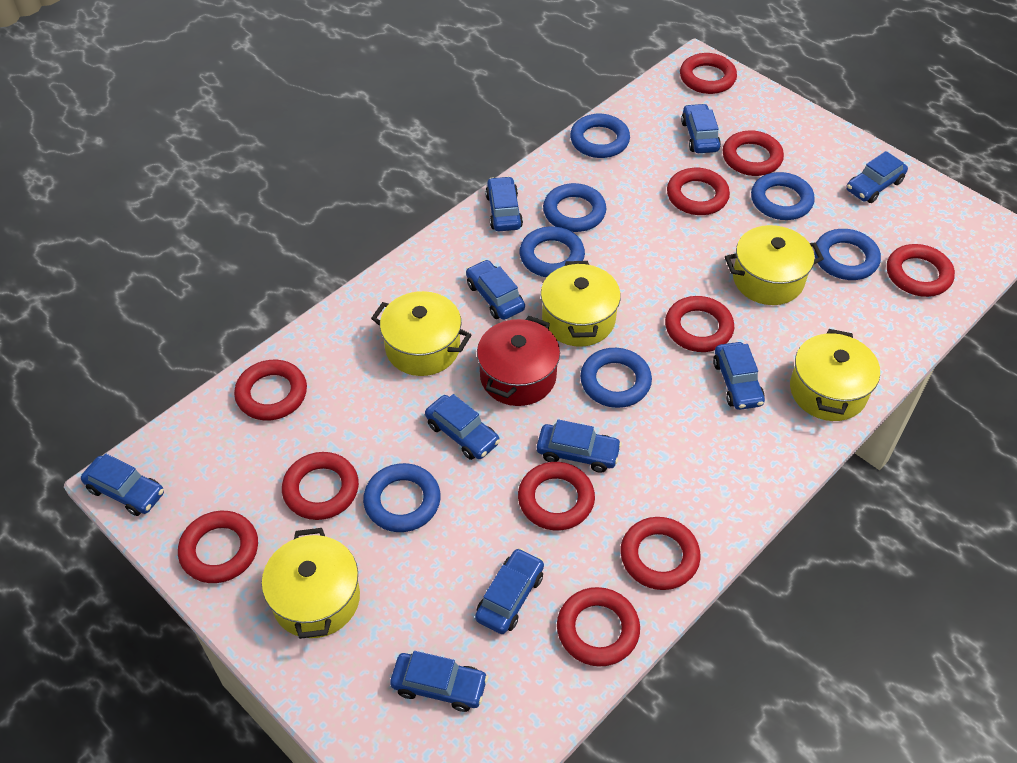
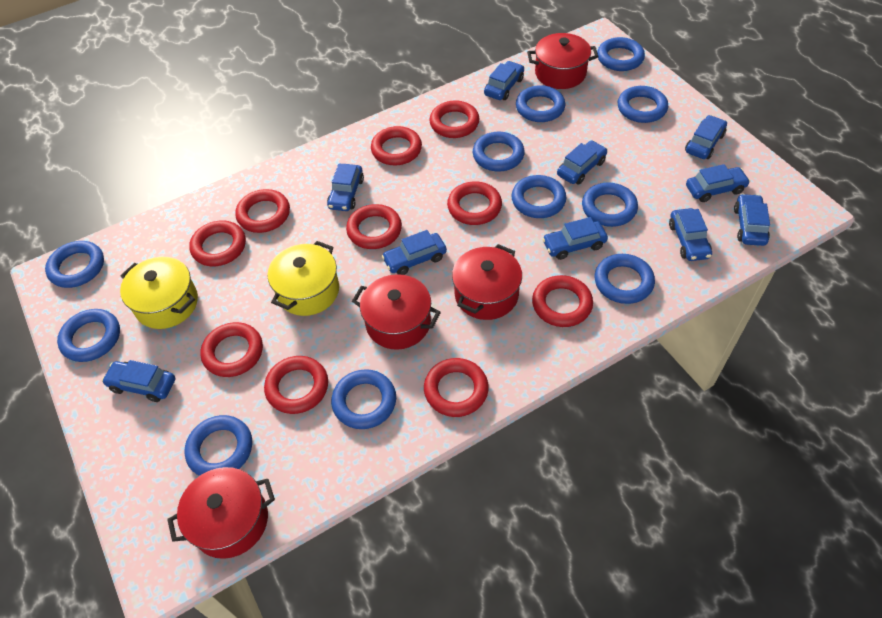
blue ring: 7 -> 11
red pot: 1 -> 4
red ring: 11 -> 10
yellow pot: 5 -> 2

